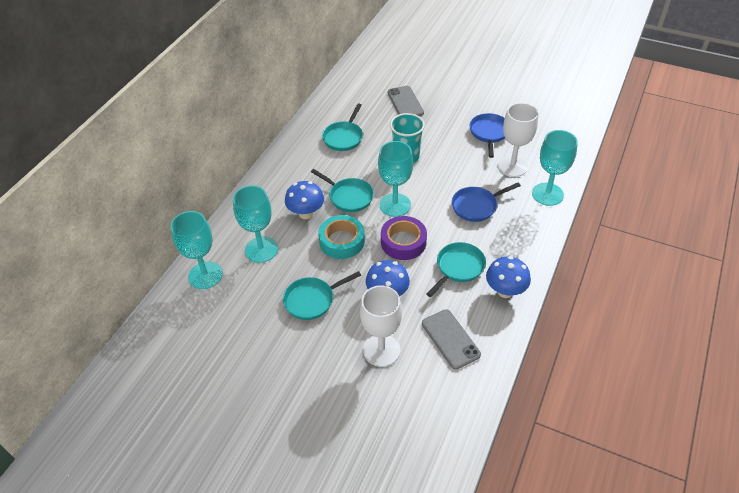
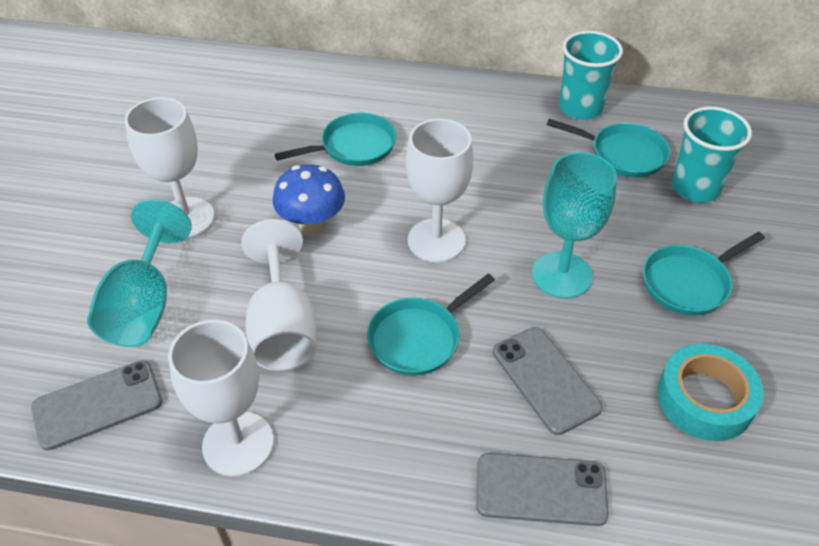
blue mushroom: 3 -> 1
blue pan: 2 -> 0
grey phone: 2 -> 3
purple tape: 1 -> 0
turquoise cup: 1 -> 2
turquoise goblet: 4 -> 2
white goblet: 2 -> 4

